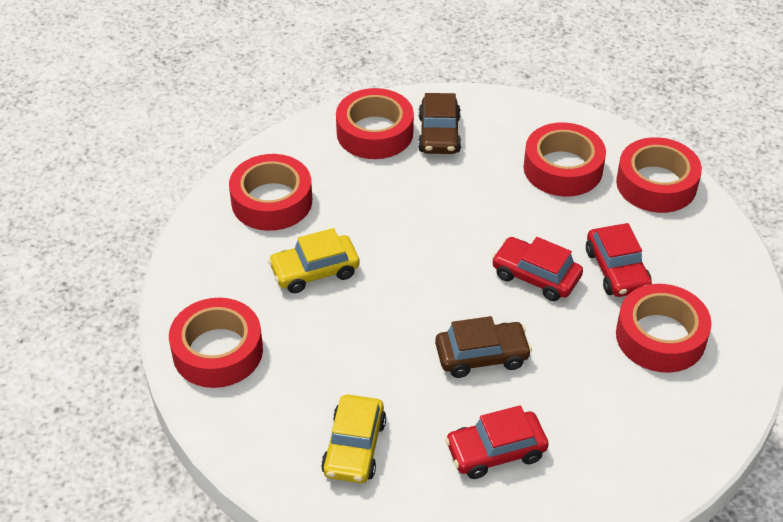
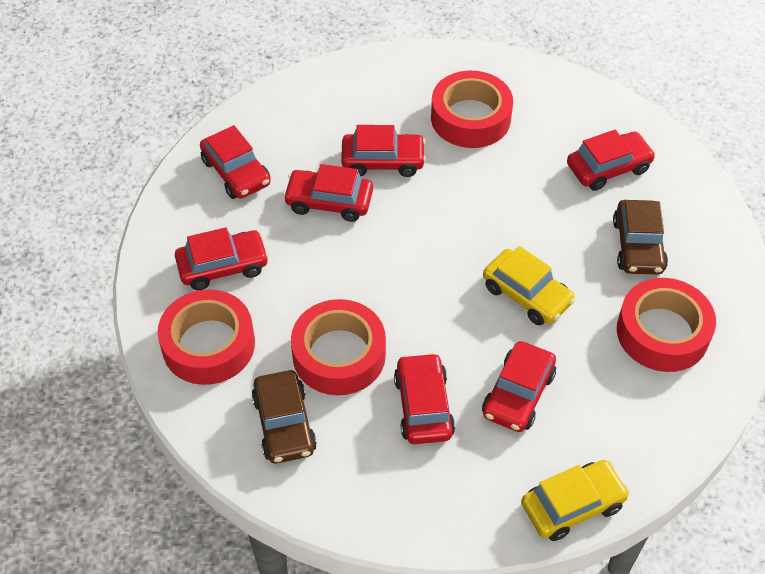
red car: 3 -> 7
red tape: 6 -> 4

